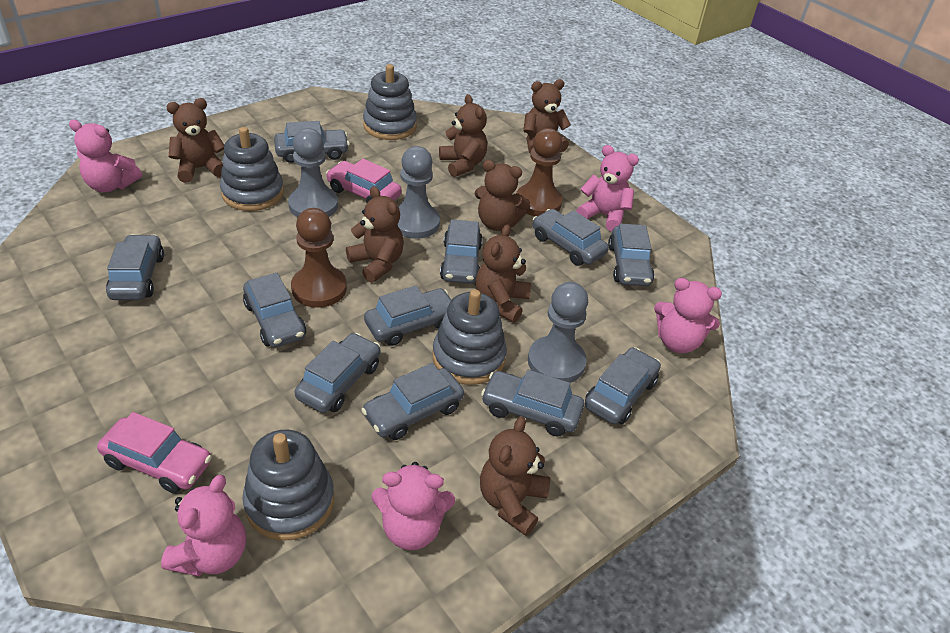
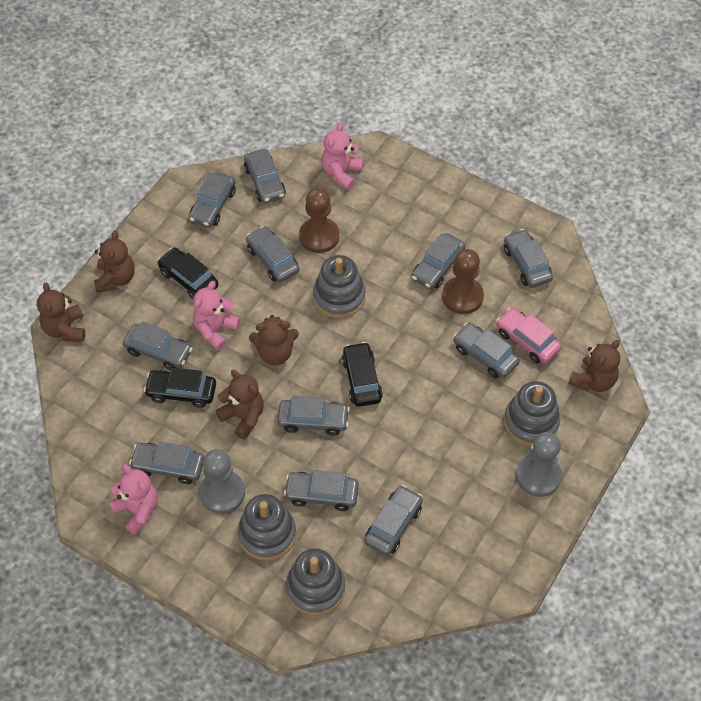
black car: 0 -> 3
brown teddy bear: 7 -> 5
grey pawn: 3 -> 2
pink car: 2 -> 1
pink teddy bear: 5 -> 3

